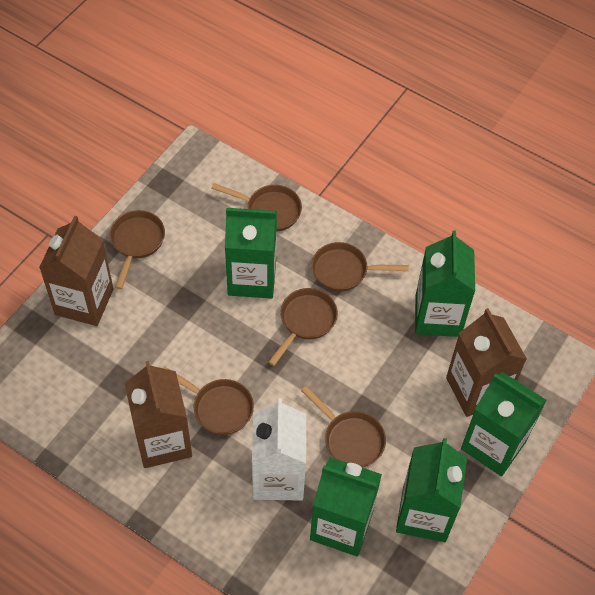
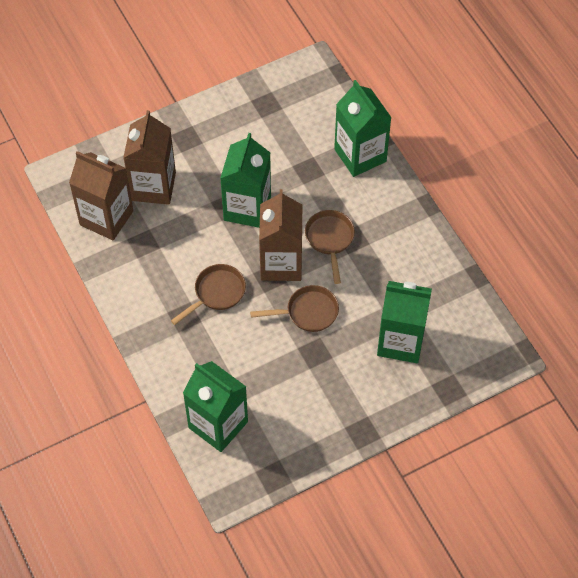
brown pan: 6 -> 3
green carton: 5 -> 4
white carton: 1 -> 0

